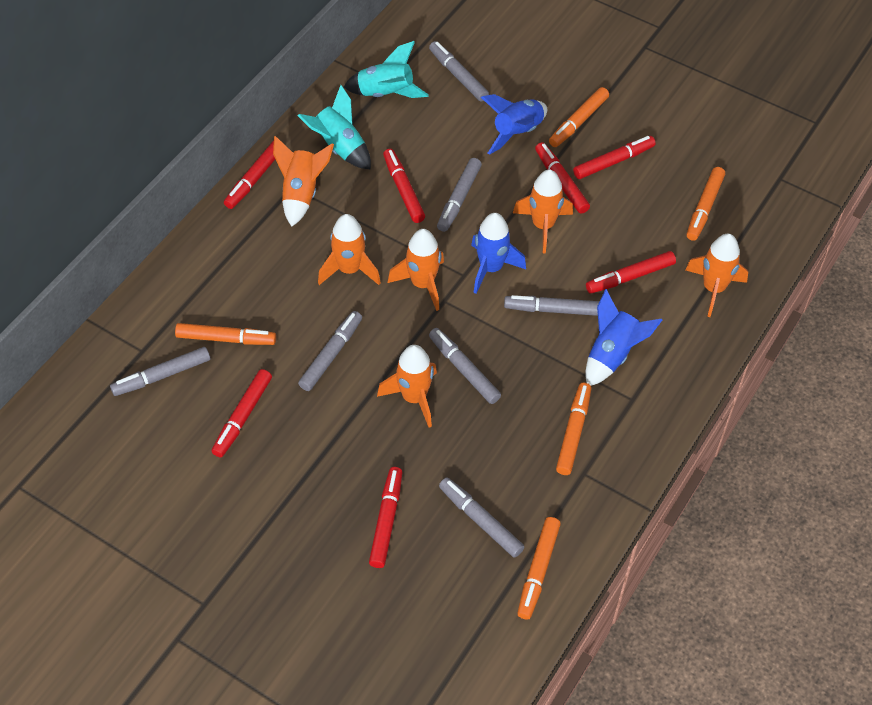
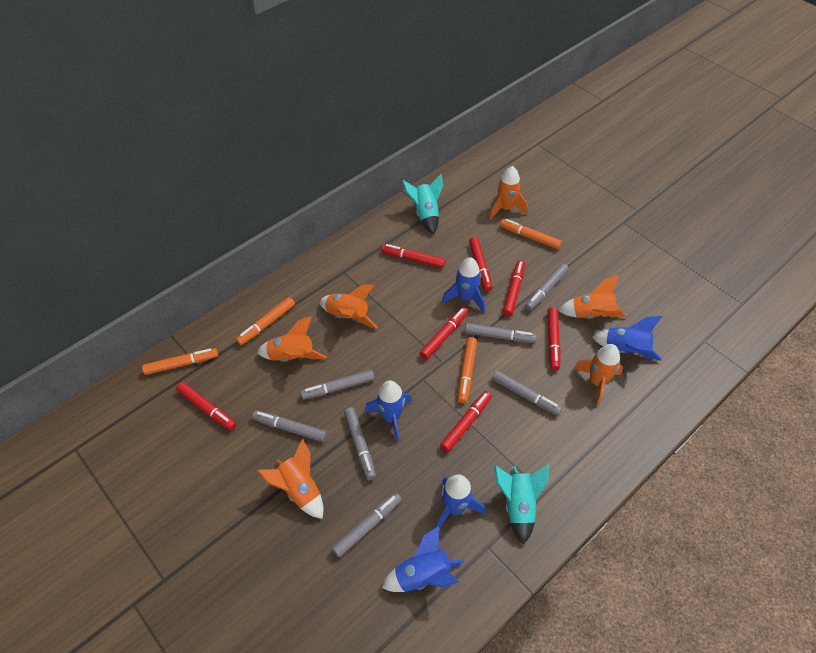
blue rocket: 3 -> 5
orange marker: 5 -> 4

